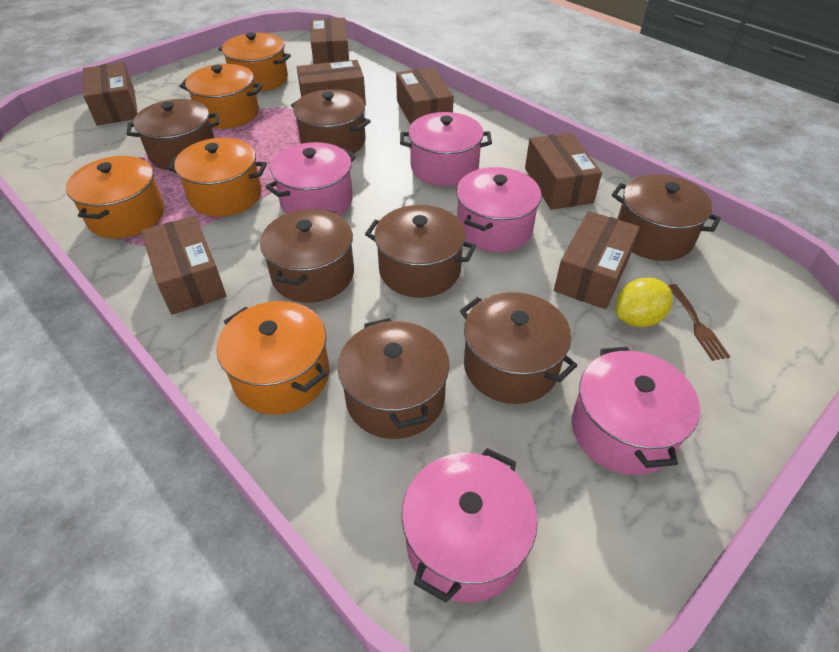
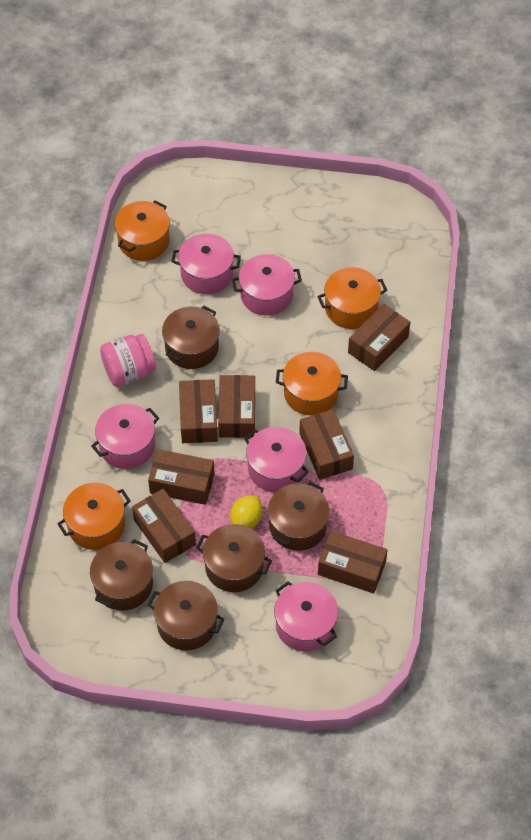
brown fork: 1 -> 0
brown pot: 7 -> 5
orange pot: 5 -> 4
pink jar: 0 -> 1

